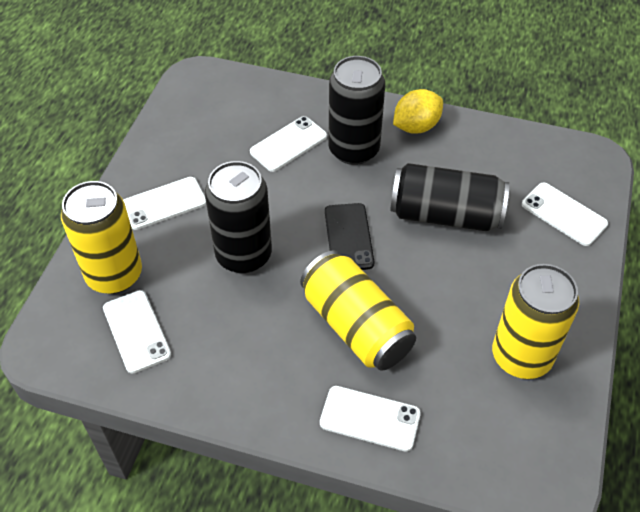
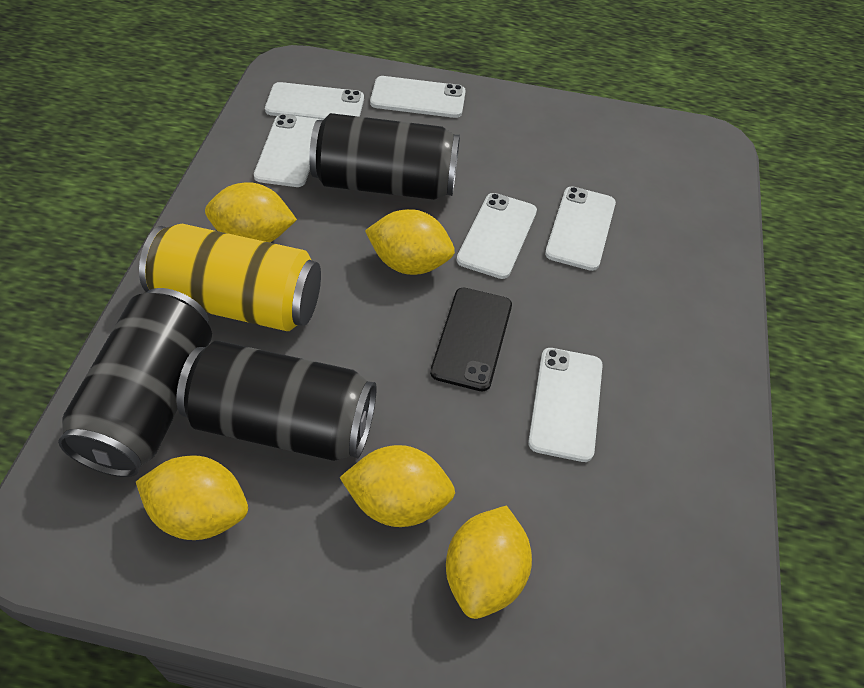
white phone: 5 -> 6
yellow can: 3 -> 1
yellow lemon: 1 -> 5

